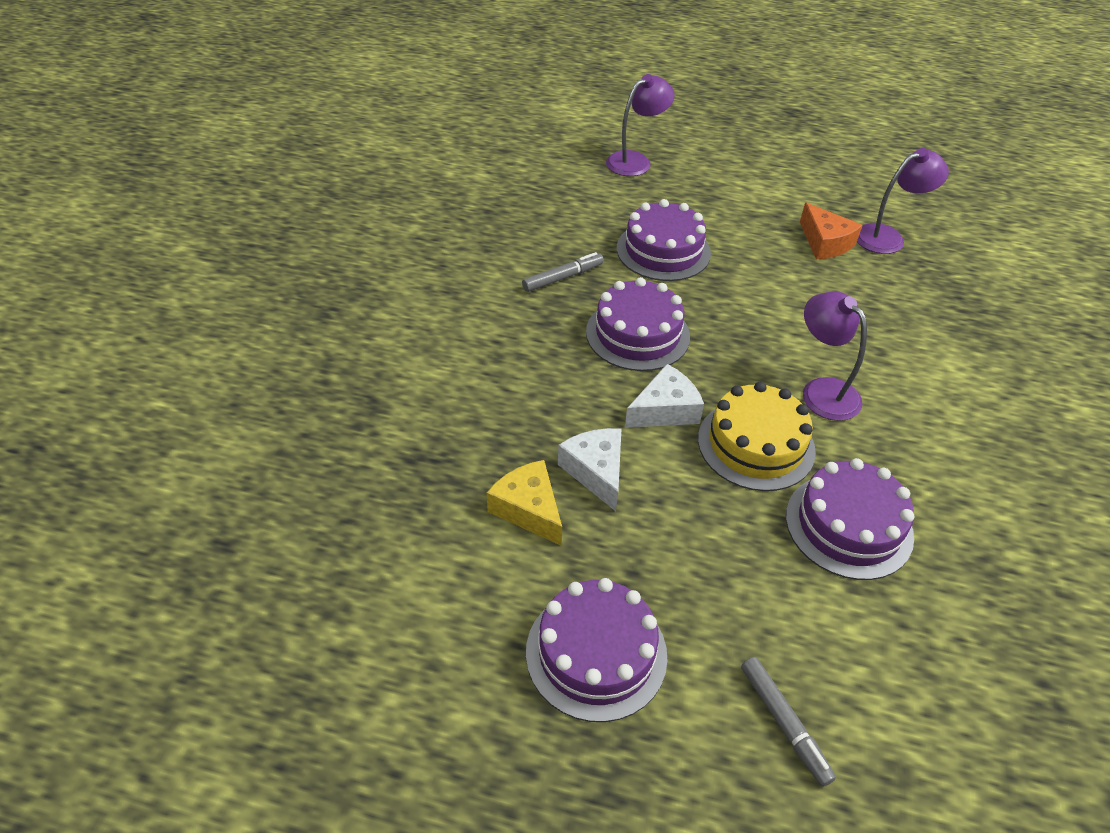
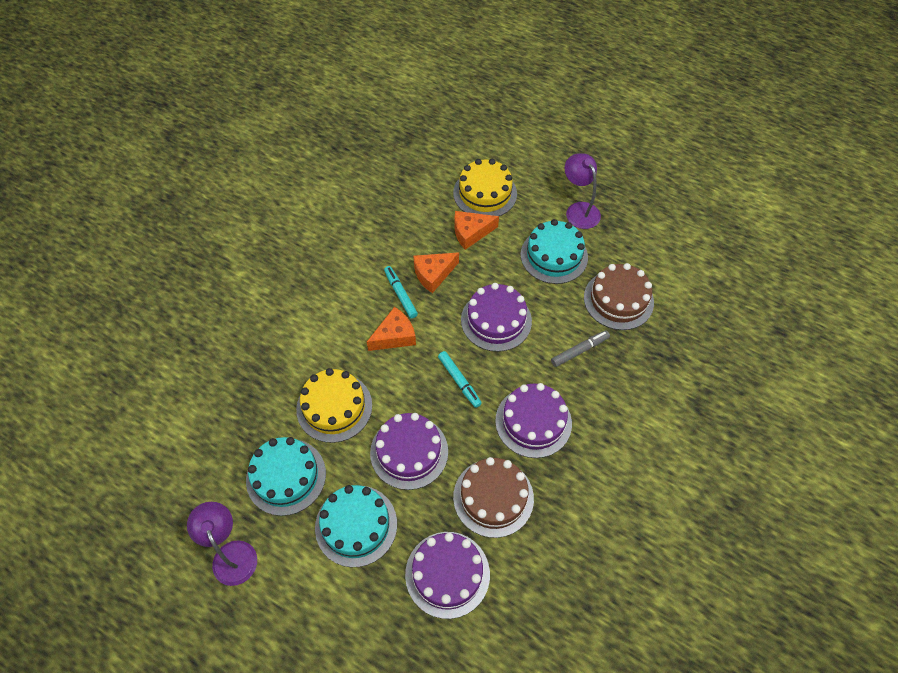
brown cake: 0 -> 2
grey marker: 2 -> 1
orange cheese: 1 -> 3
purple lamp: 3 -> 2
turquoise cake: 0 -> 3
turquoise marker: 0 -> 2
white cheese: 2 -> 0
yellow cake: 1 -> 2
yellow cheese: 1 -> 0

